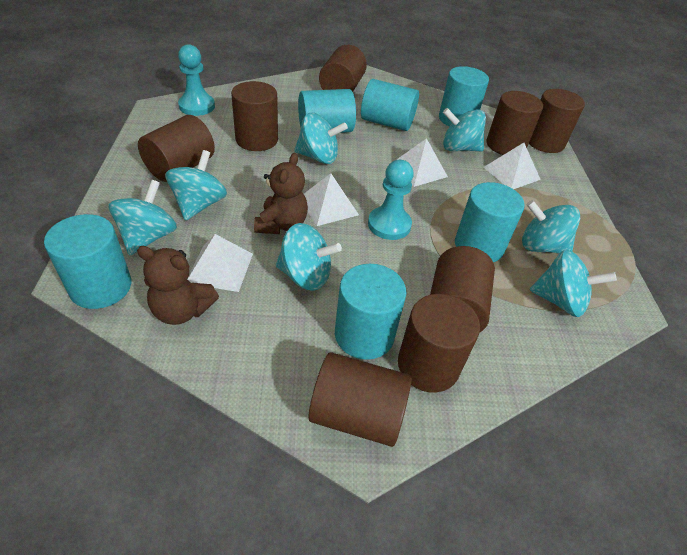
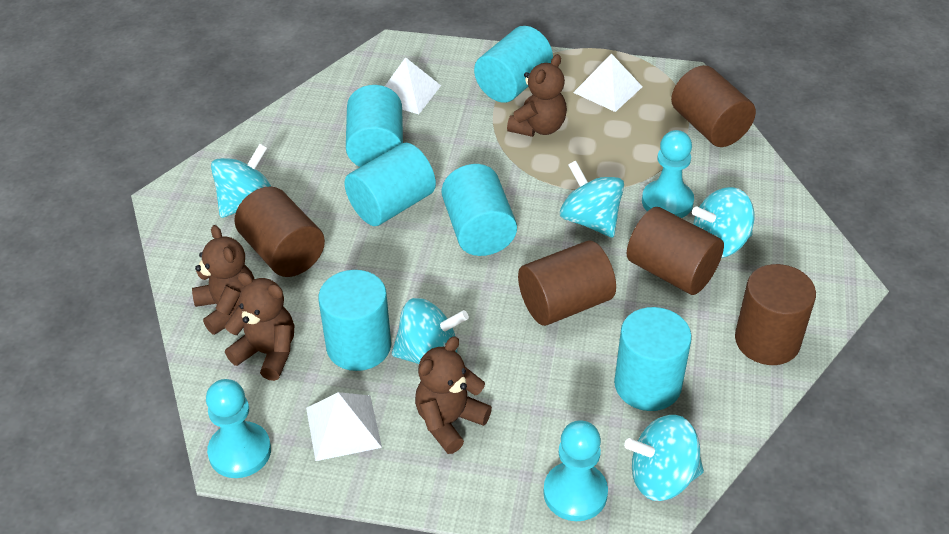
brown cylinder: 8 -> 5
brown teddy bear: 2 -> 4
turquoise pawn: 2 -> 3
turquoise spinning top: 7 -> 5
white pyramid: 4 -> 3

